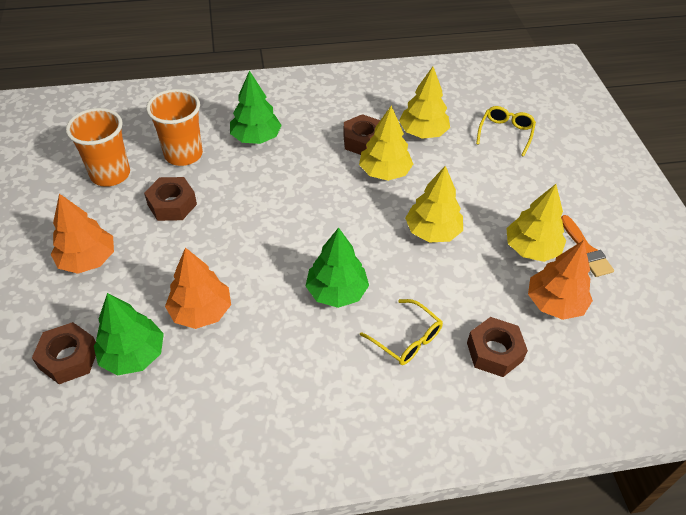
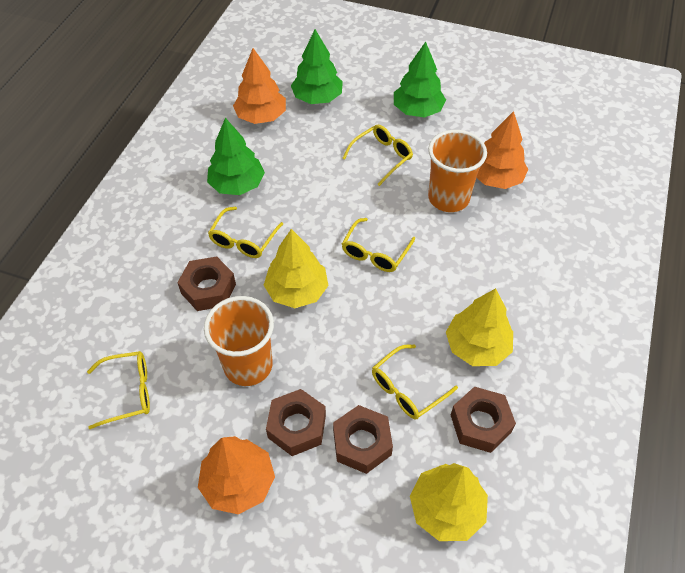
orange brush: 1 -> 0
yellow glasses: 2 -> 5
yellow tree: 4 -> 3

